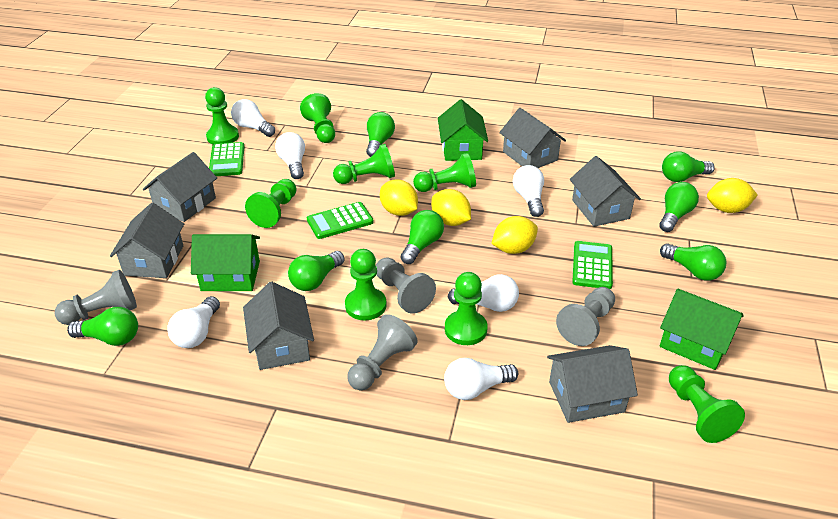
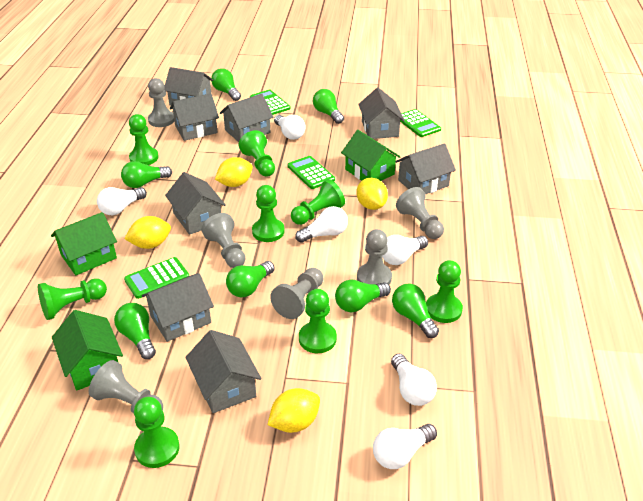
green calculator: 3 -> 4
grey house: 6 -> 8
grey pawn: 4 -> 6

